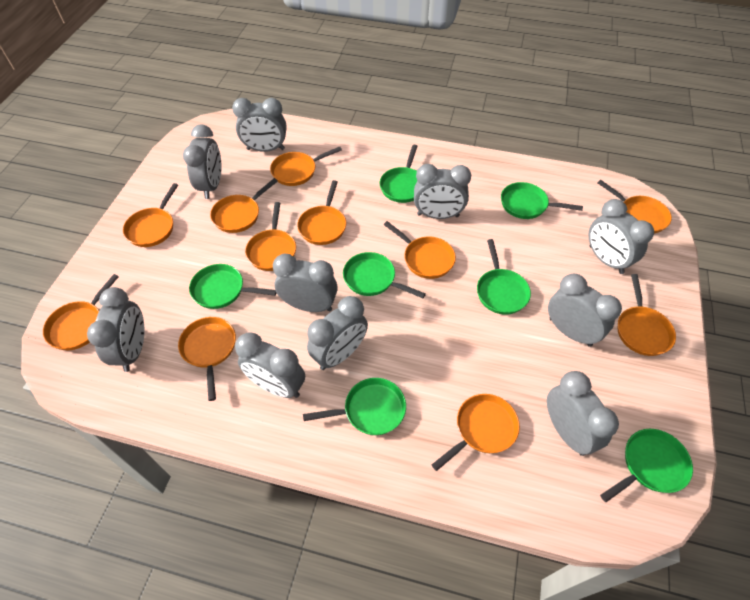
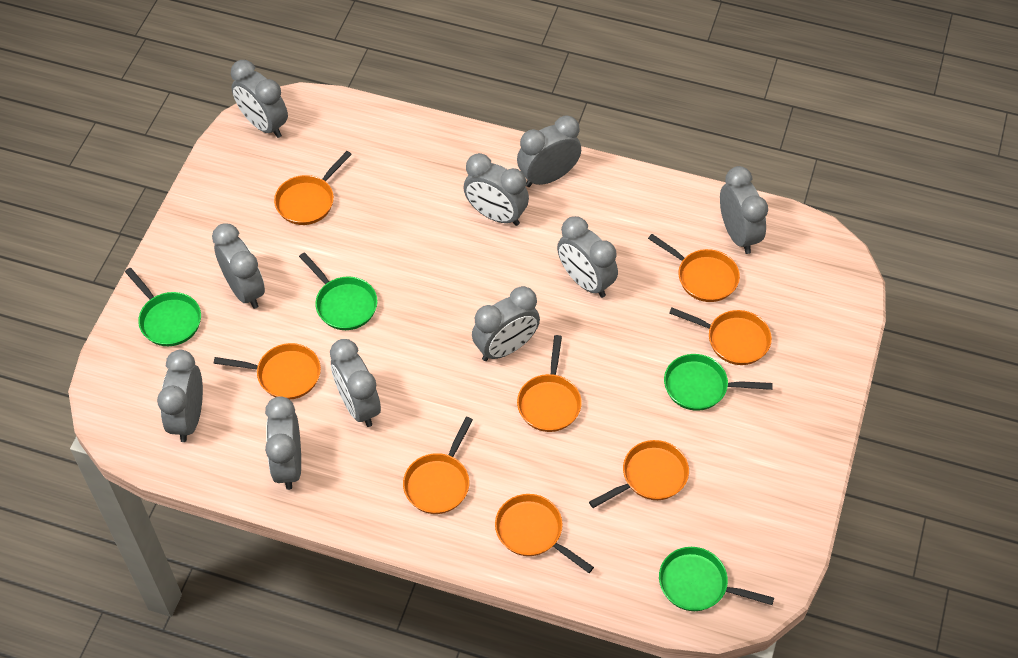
green pan: 7 -> 4
orange pan: 11 -> 8

